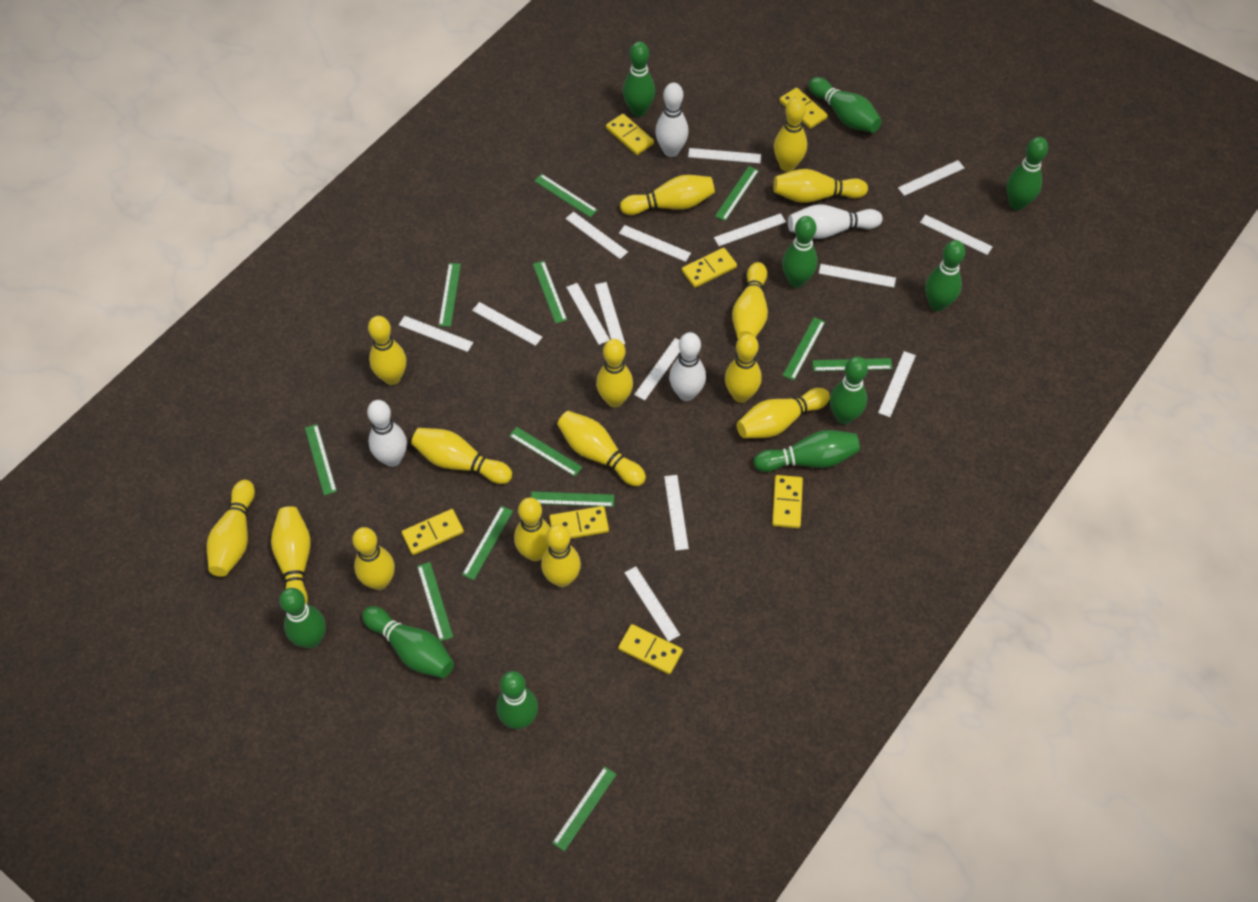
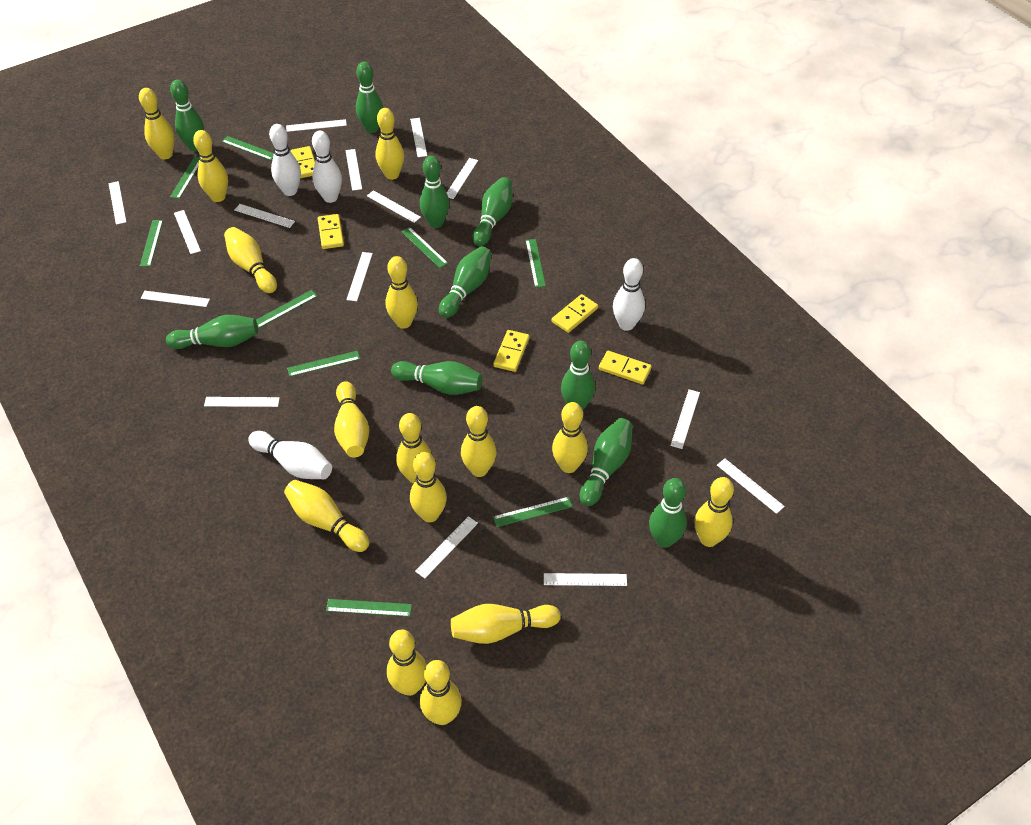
green ruler: 12 -> 9
yellow domino: 7 -> 5

